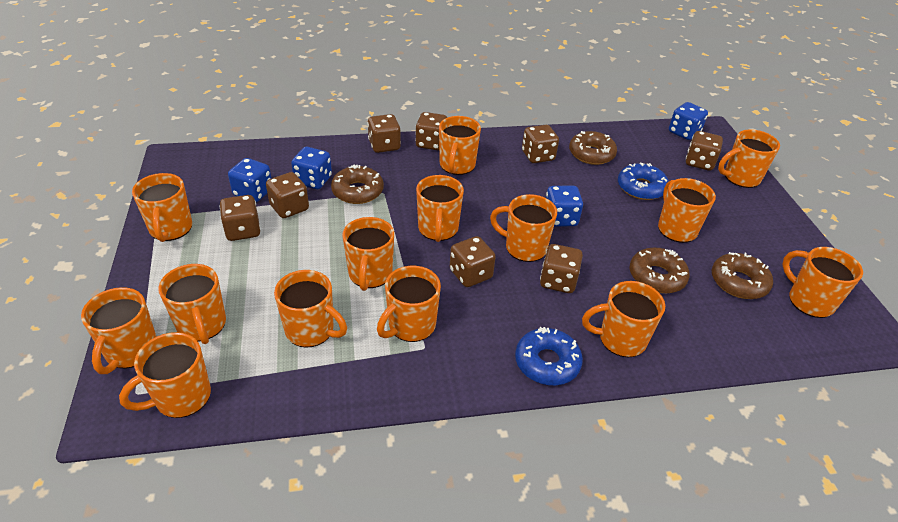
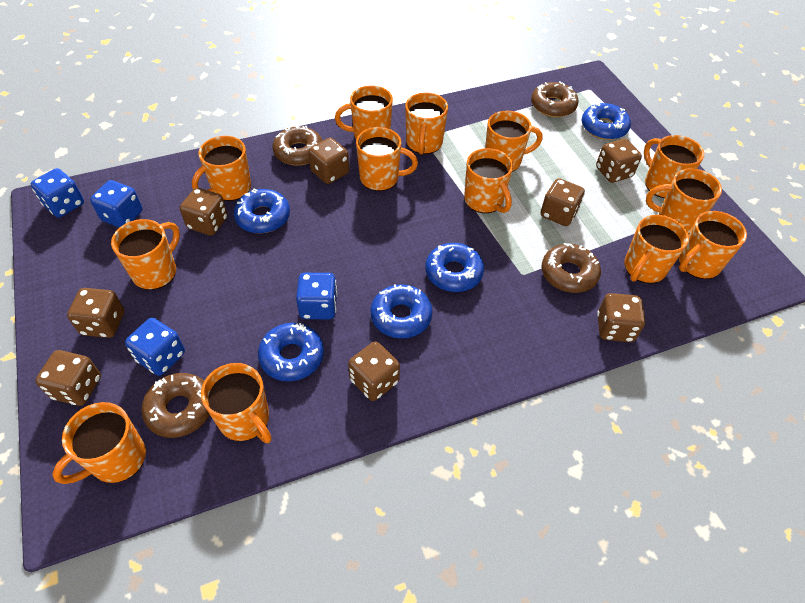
blue donut: 2 -> 5
orange mug: 14 -> 13

